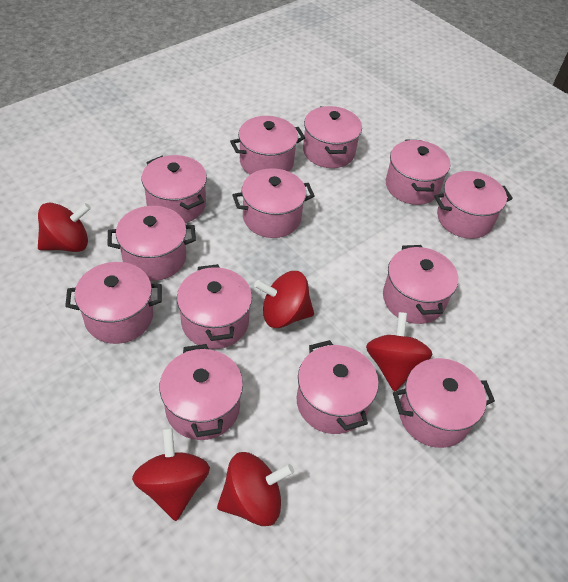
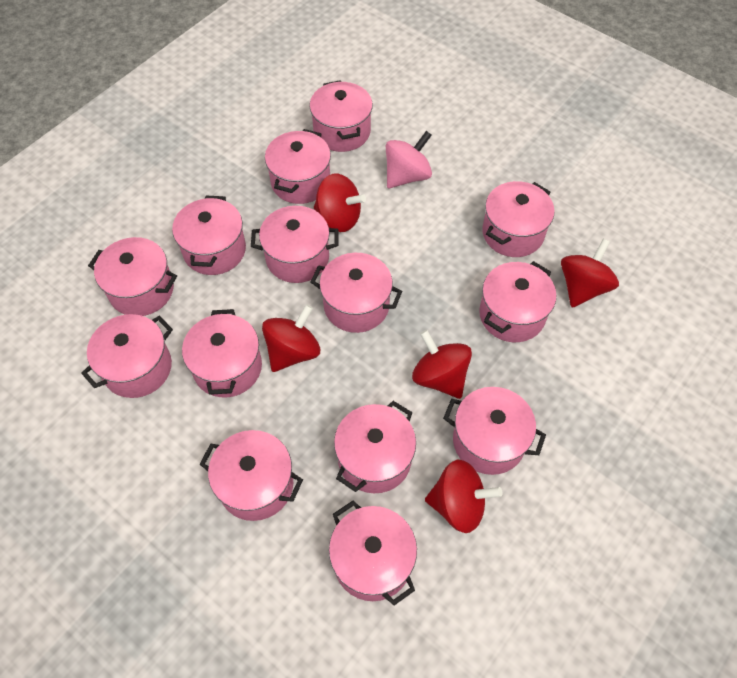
pink pot: 13 -> 14
pink spinning top: 0 -> 1

